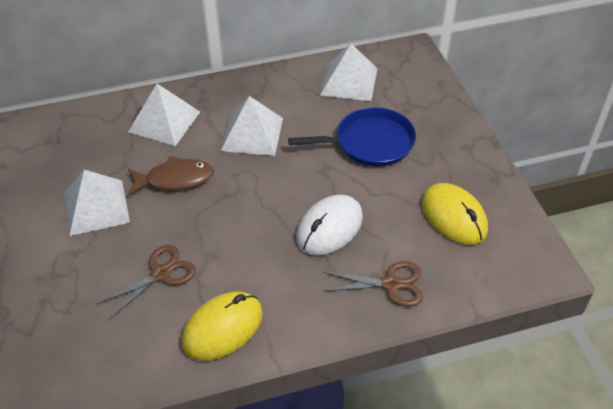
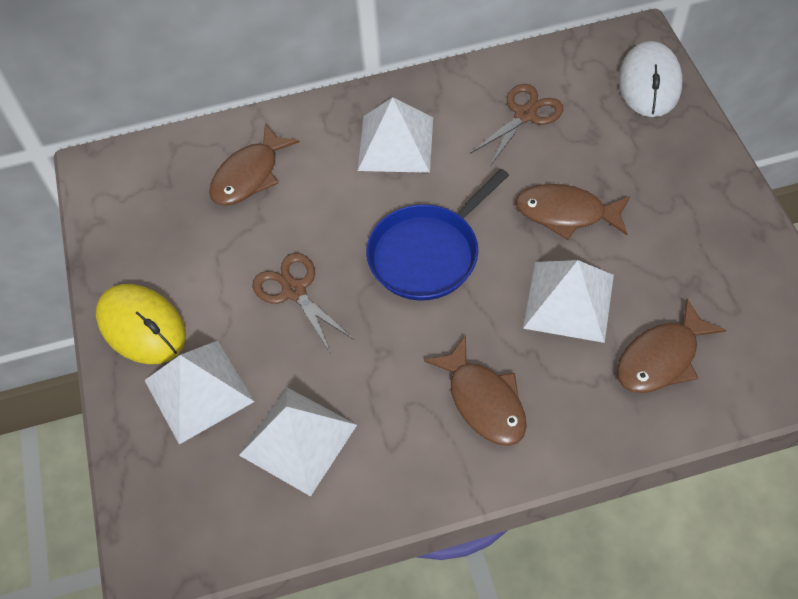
brown fish: 1 -> 4
yellow mouse: 2 -> 1

